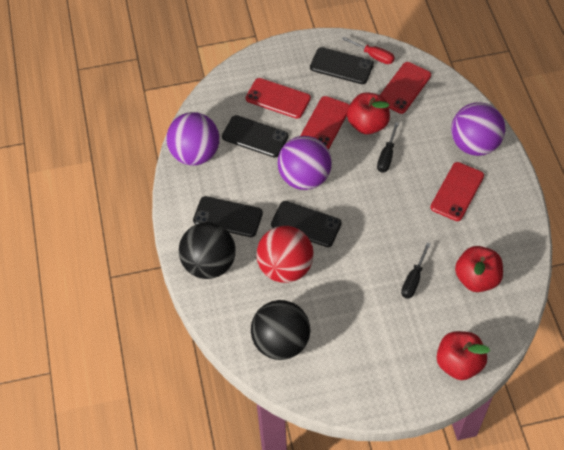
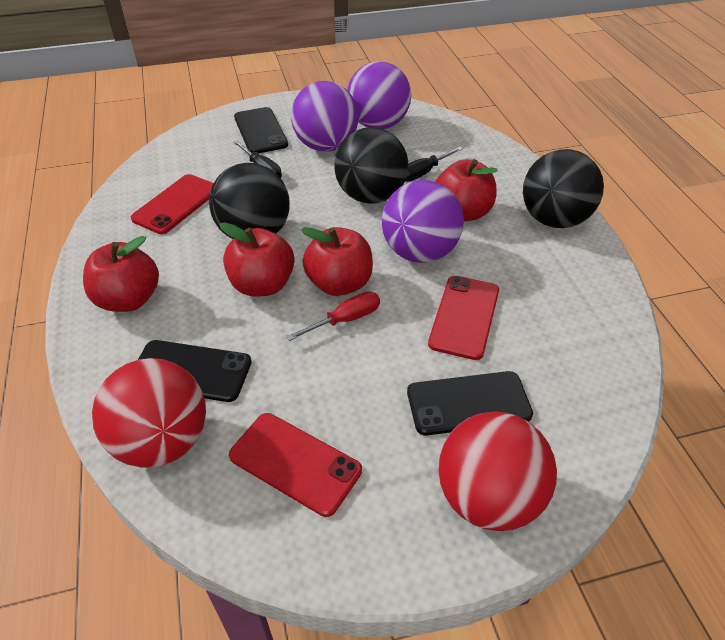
black ball: 2 -> 3
black phone: 4 -> 3
red apple: 3 -> 4
red ball: 1 -> 2
red phone: 4 -> 3

